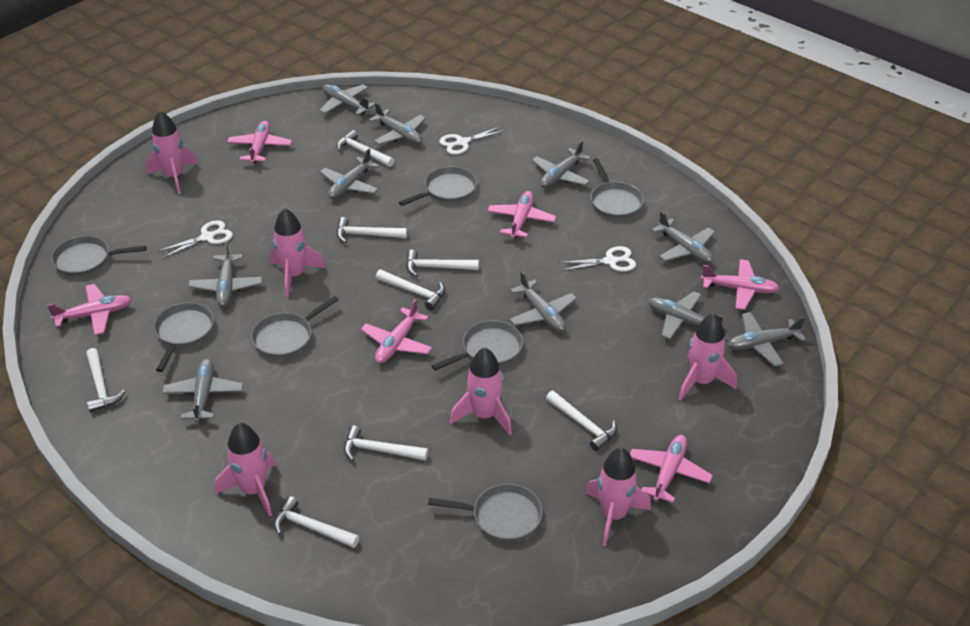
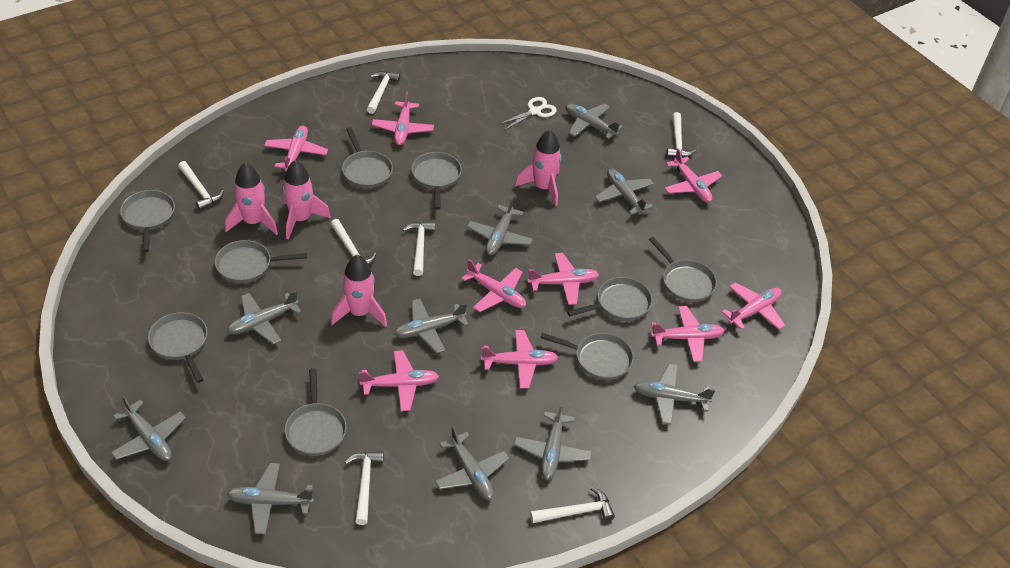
grey pan: 7 -> 9
pink plane: 6 -> 9
pink rocket: 6 -> 4
white hammer: 8 -> 7
white scissors: 3 -> 1

